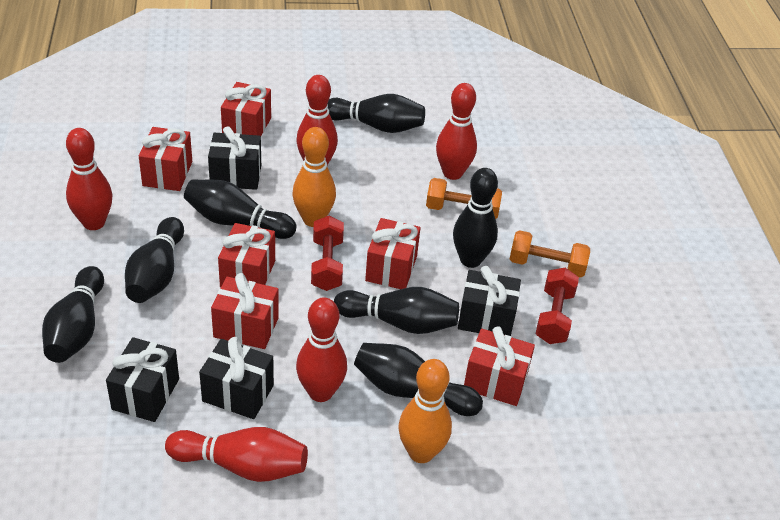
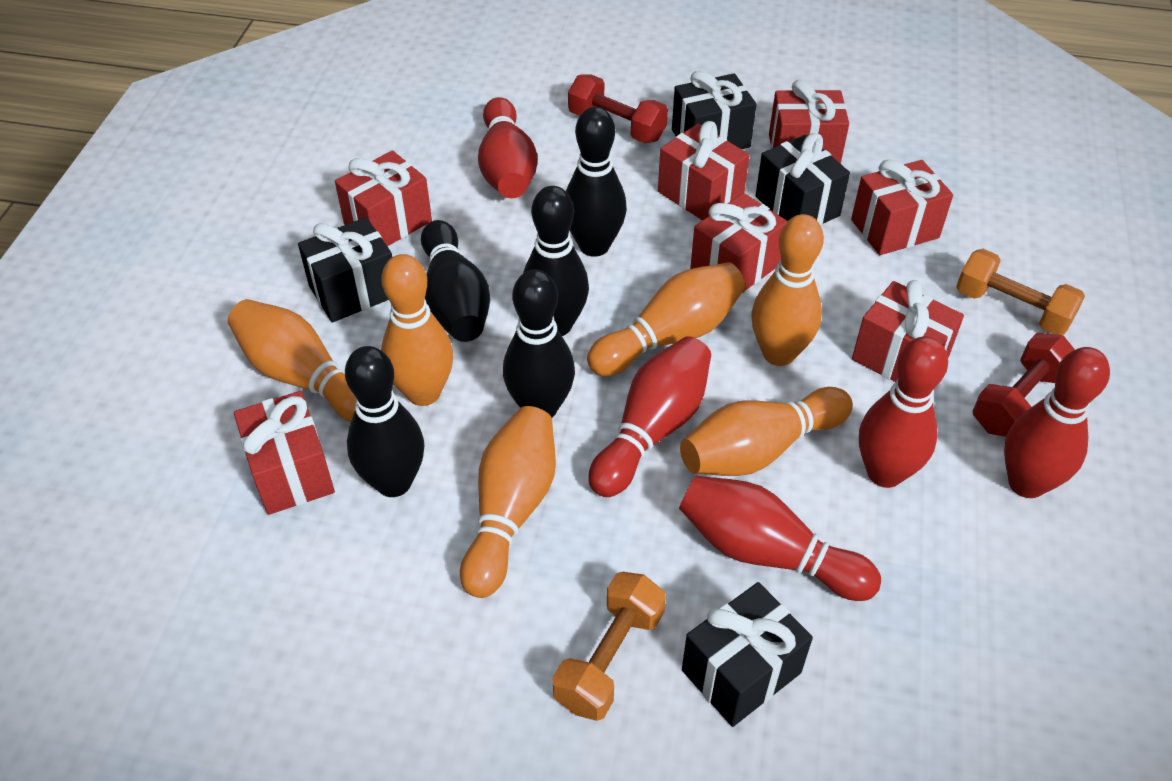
black bowling pin: 7 -> 5
orange bowling pin: 2 -> 6
red gift: 6 -> 7

